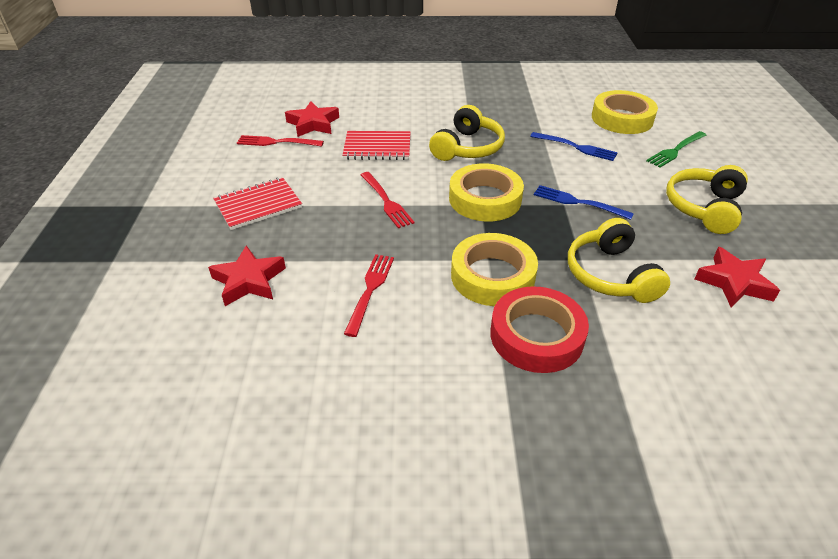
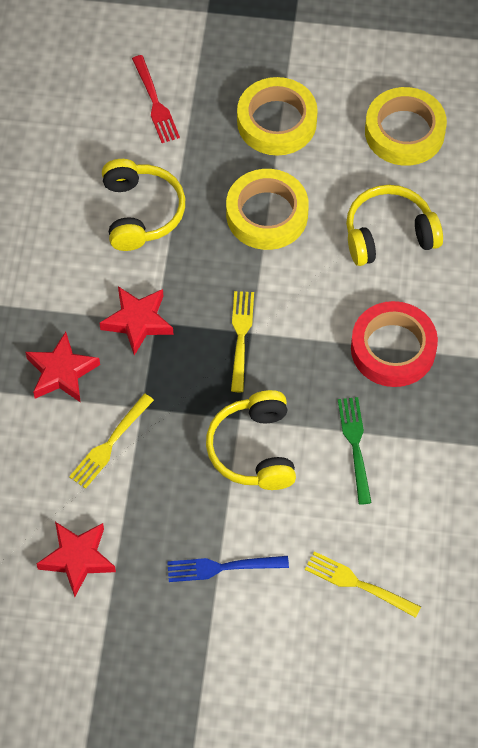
blue fork: 2 -> 1
red fork: 3 -> 1
red notebook: 2 -> 0
yellow fork: 0 -> 3

